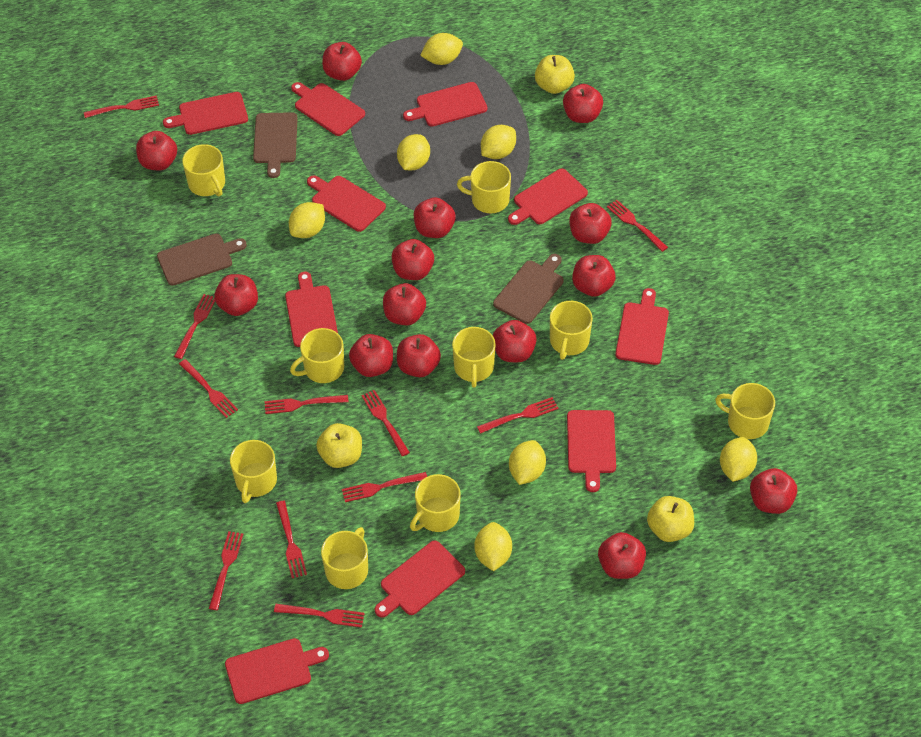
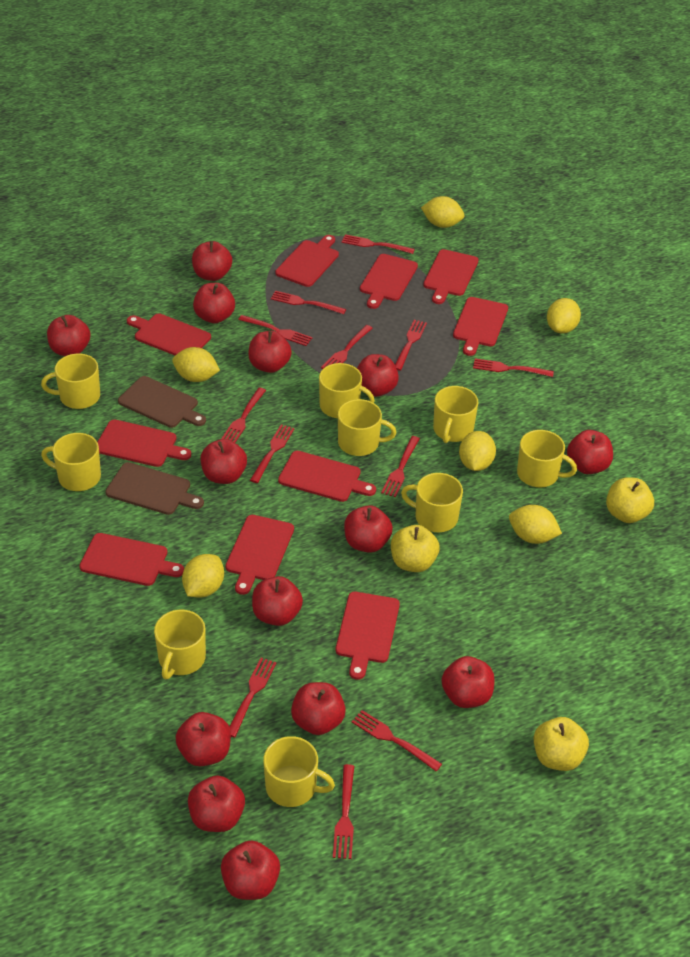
brown cutting board: 3 -> 2
red fork: 11 -> 12
yellow lemon: 7 -> 6

